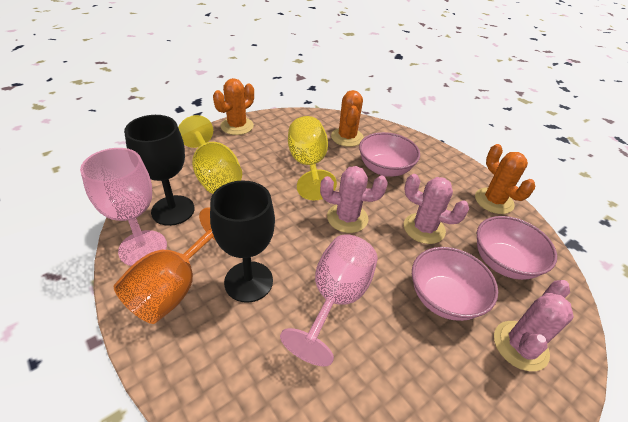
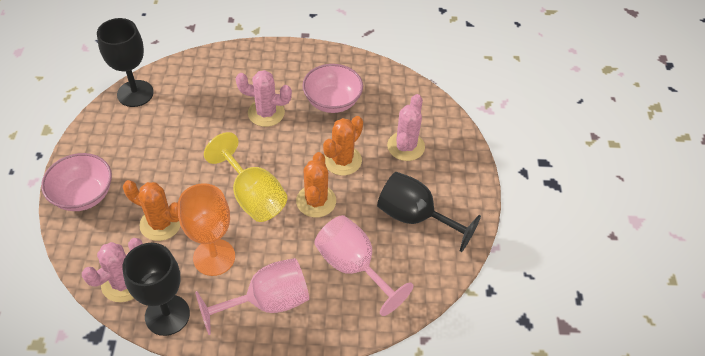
black goblet: 2 -> 3
pink bowl: 3 -> 2
yellow goblet: 2 -> 1

